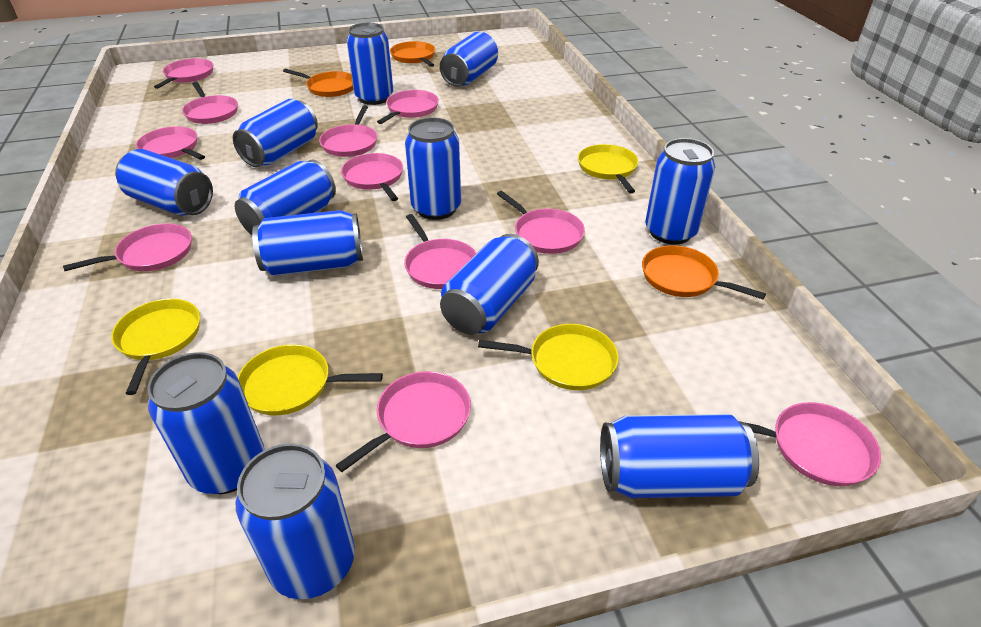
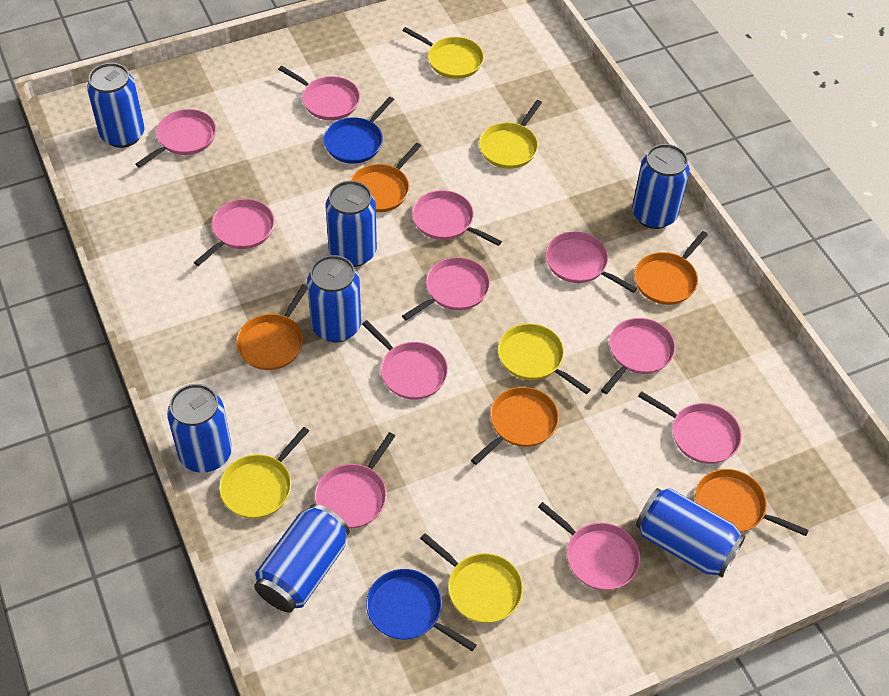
blue can: 12 -> 7
blue pan: 0 -> 2
orange pan: 3 -> 5
yellow pan: 4 -> 5

